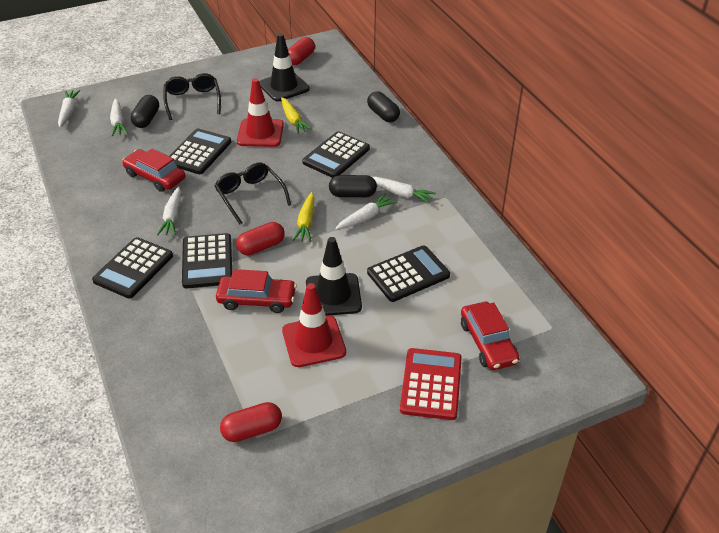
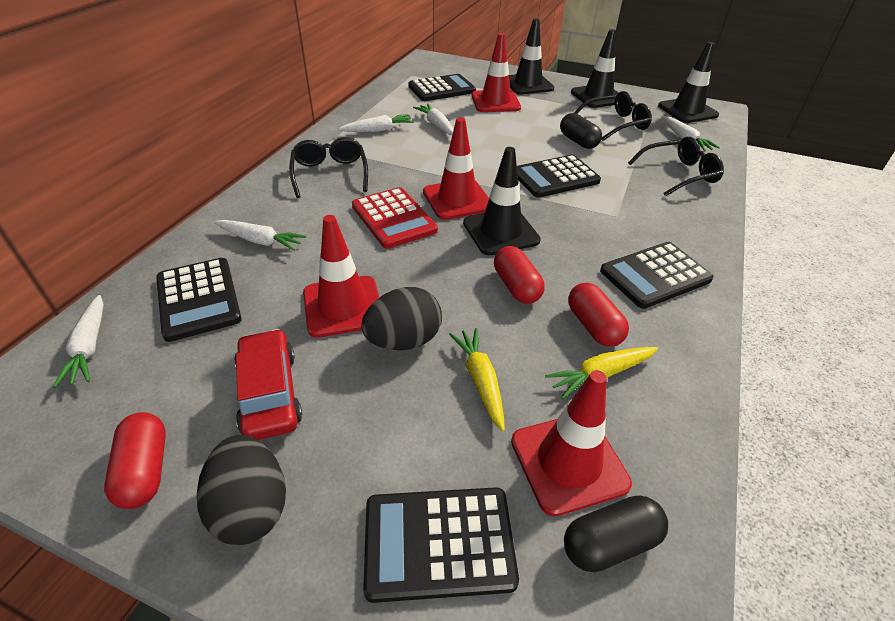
black capsule: 3 -> 2
black egg: 0 -> 2
black glasses: 2 -> 3
black traffic cone: 2 -> 4
red car: 3 -> 1
red traffic cone: 2 -> 4

